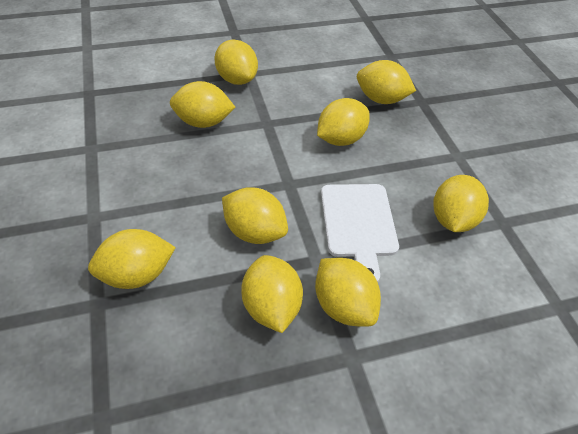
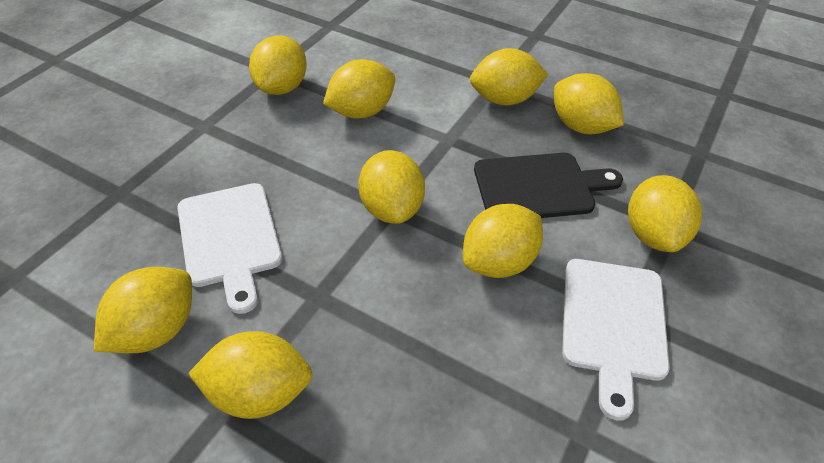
black cutting board: 0 -> 1
white cutting board: 1 -> 2

